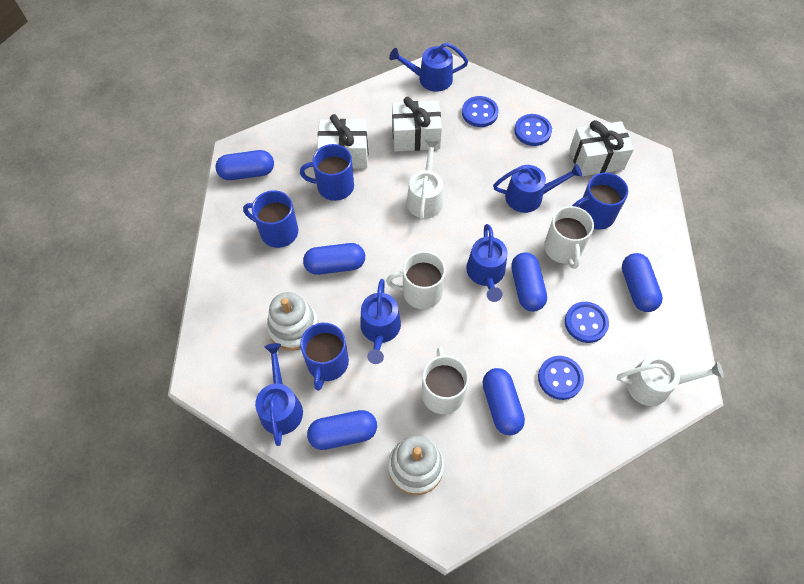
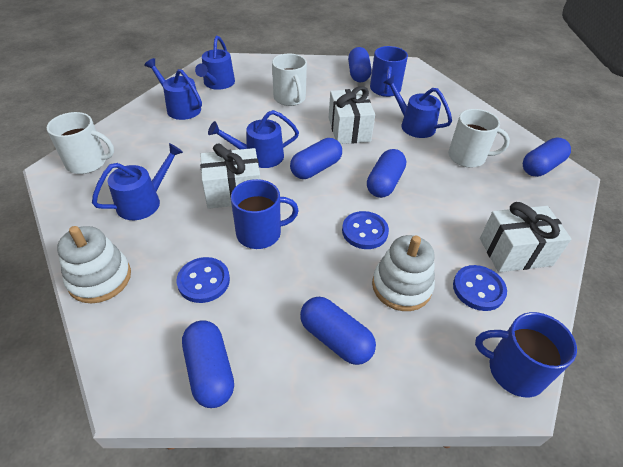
blue button: 4 -> 3
blue mug: 4 -> 3
white watering can: 2 -> 0

